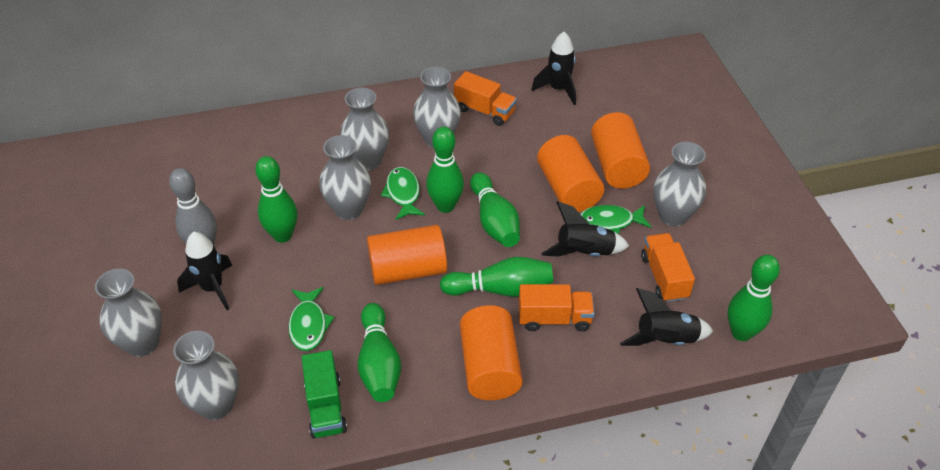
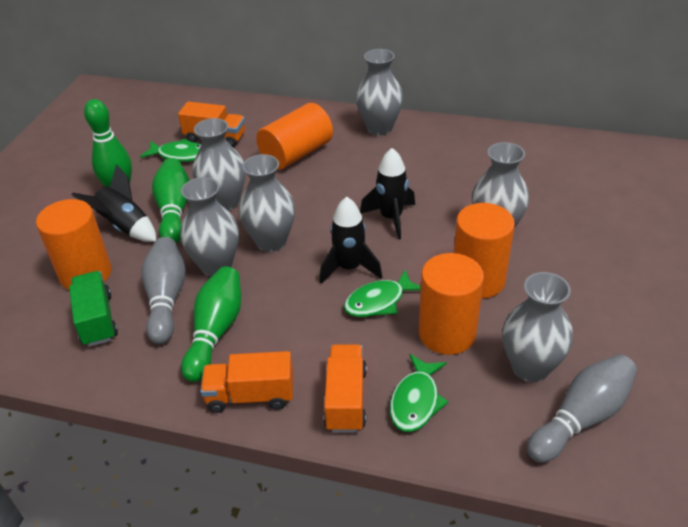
black rocket: 4 -> 3
green bowling pin: 6 -> 3
grey bowling pin: 1 -> 2

